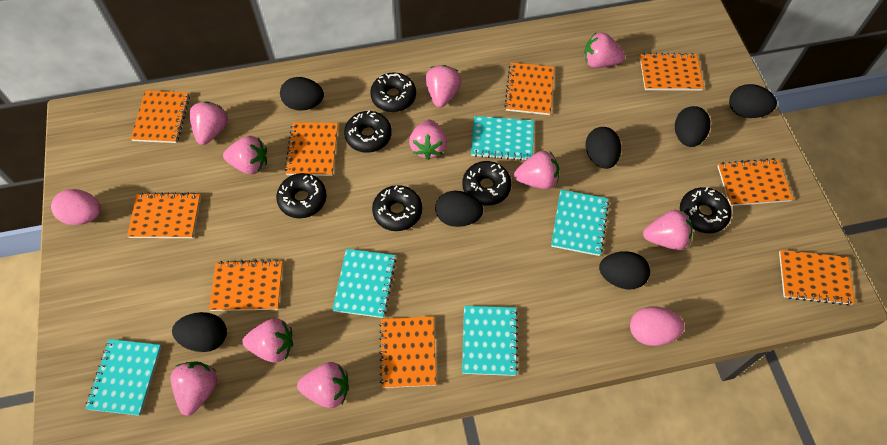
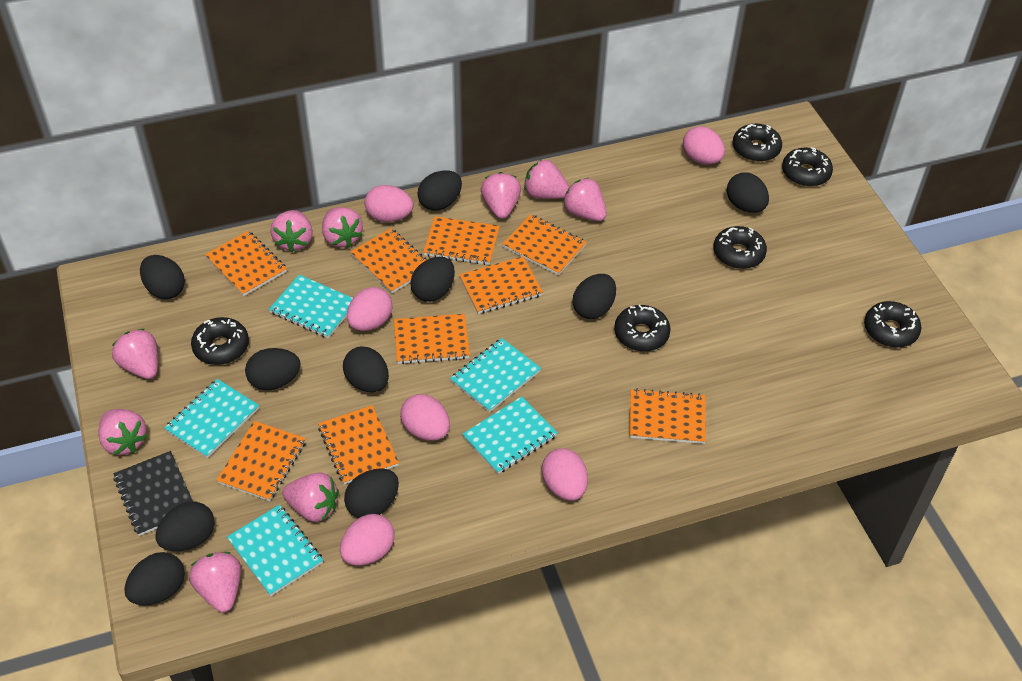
black egg: 7 -> 10
black notebook: 0 -> 1
pink egg: 2 -> 6
pink strawberry: 10 -> 9

